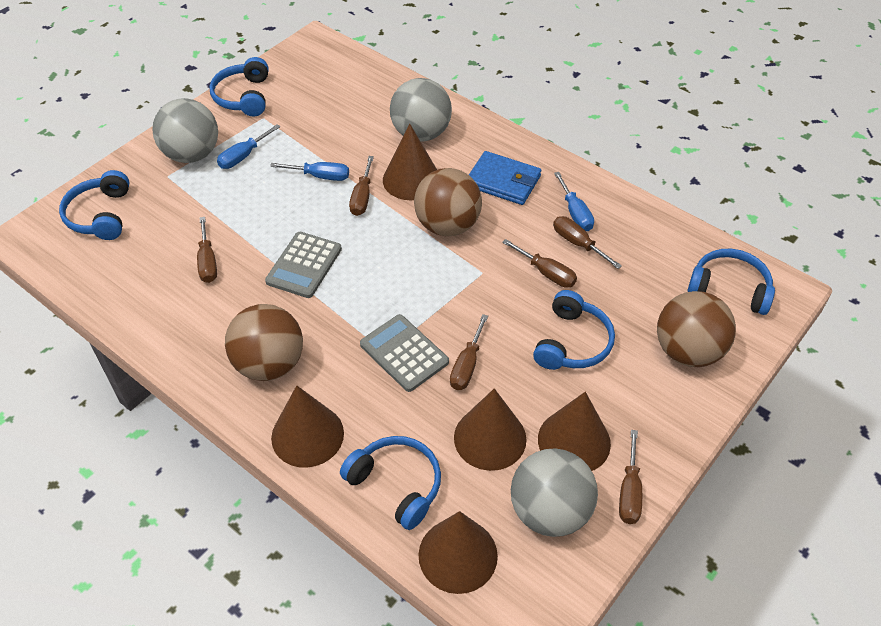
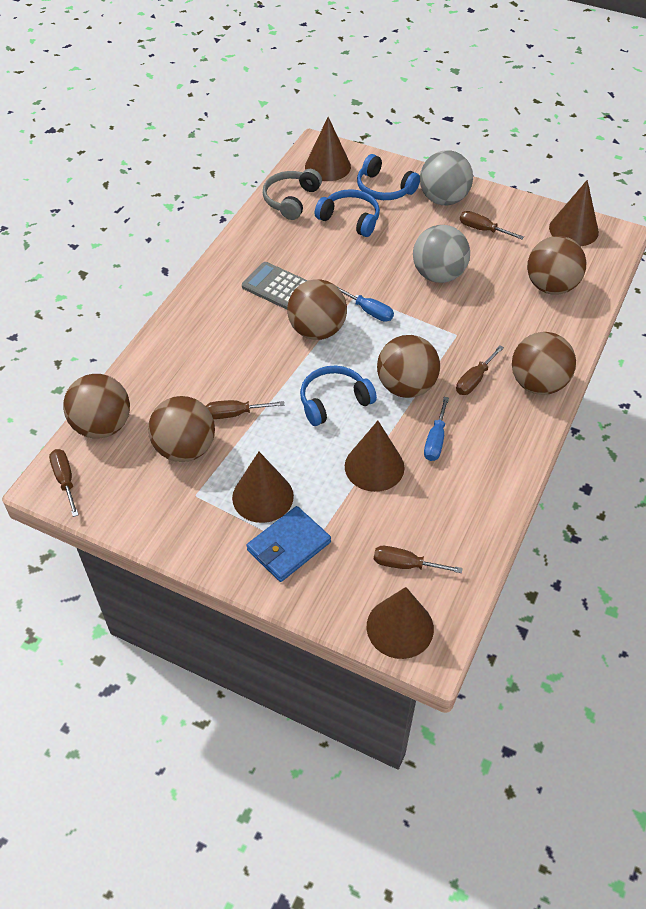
blue headphones: 5 -> 3
blue screwdriver: 3 -> 2
brown ball: 3 -> 6
brown screwdriver: 6 -> 5
grey ball: 3 -> 2
grey calculator: 2 -> 1
grey headphones: 0 -> 1

